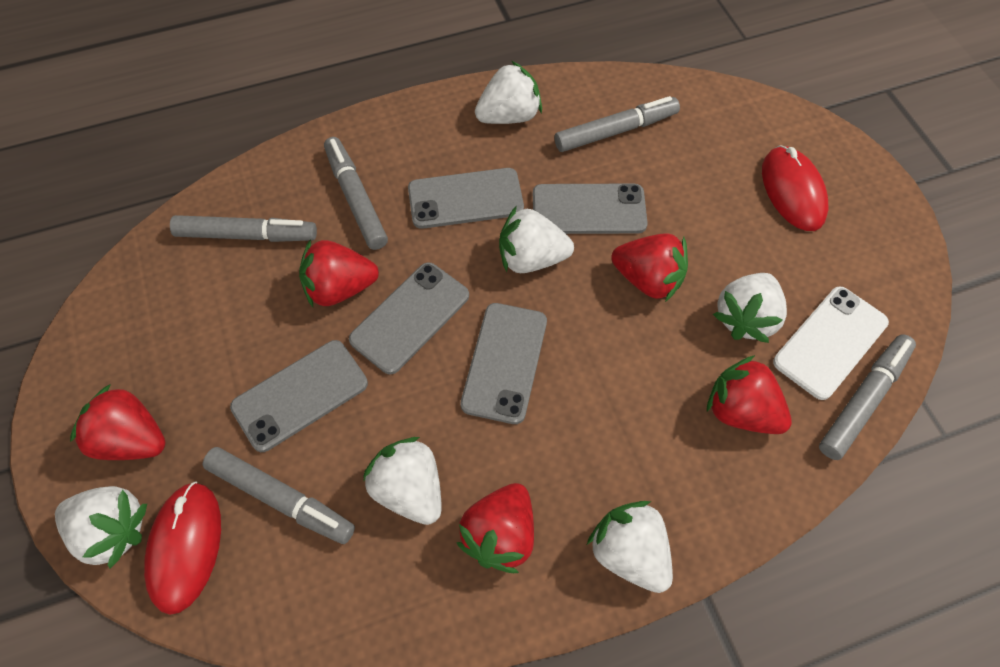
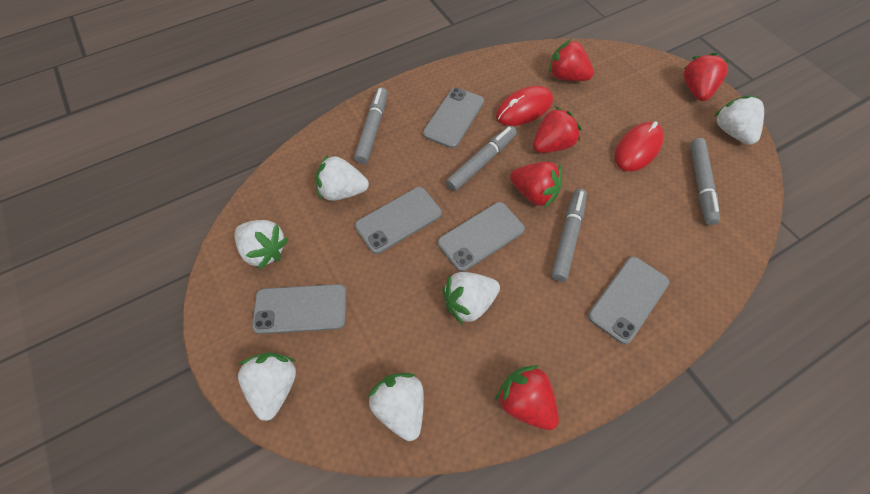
grey marker: 5 -> 4
white phone: 1 -> 0

